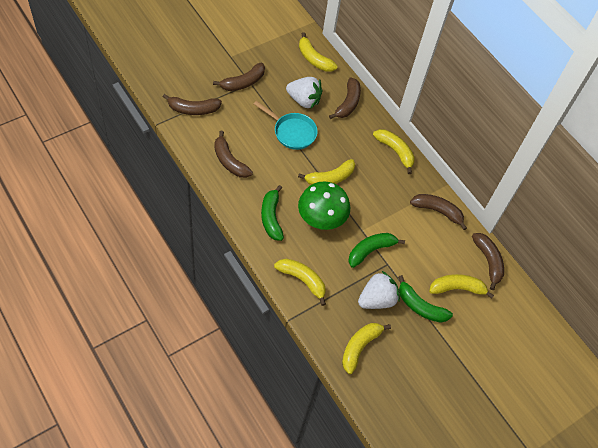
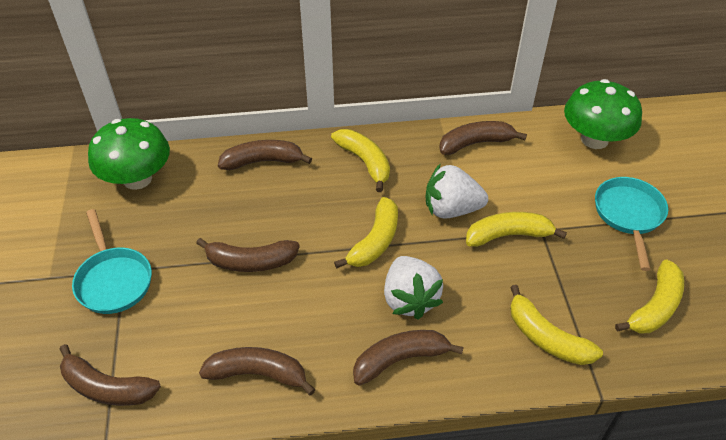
green banana: 3 -> 0
green mushroom: 1 -> 2
turquoise pan: 1 -> 2
yellow banana: 6 -> 5

